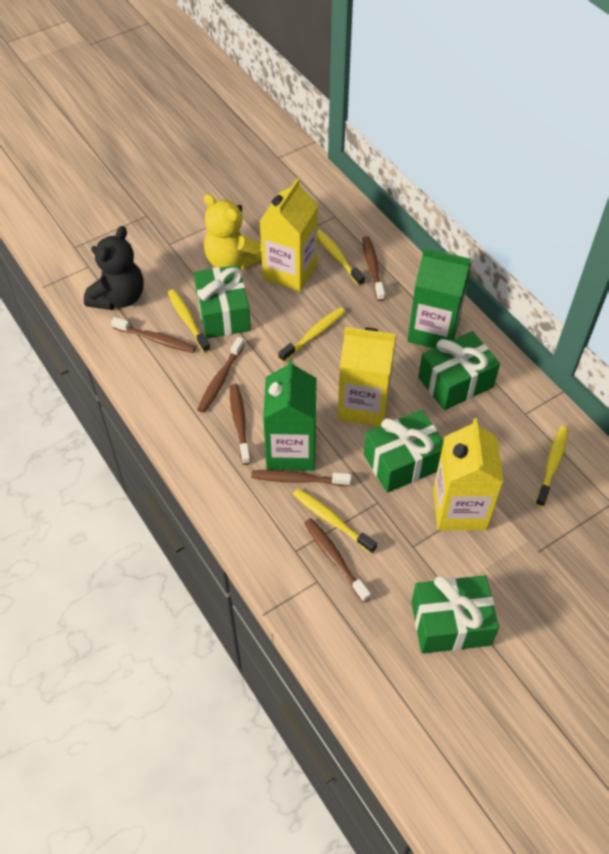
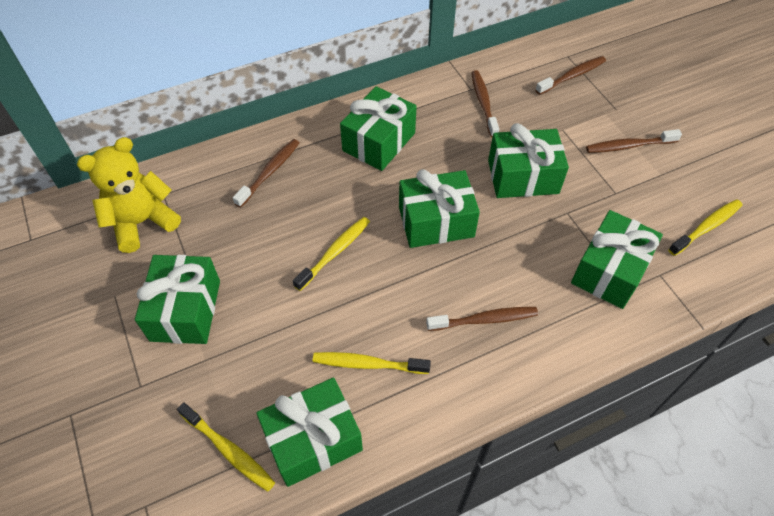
black teddy bear: 1 -> 0
brown toothbrush: 6 -> 5
green carton: 2 -> 0
green gift: 4 -> 6
yellow carton: 3 -> 0
yellow toothbrush: 5 -> 4

